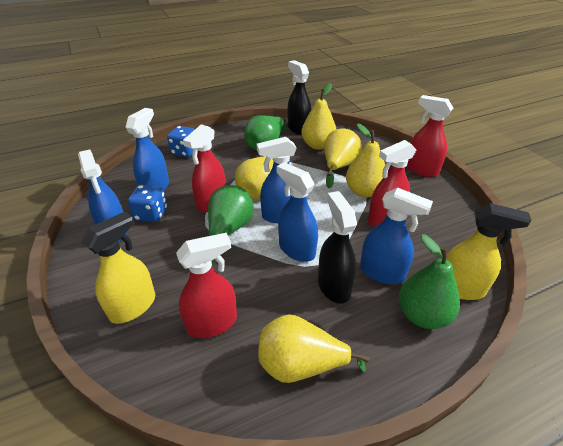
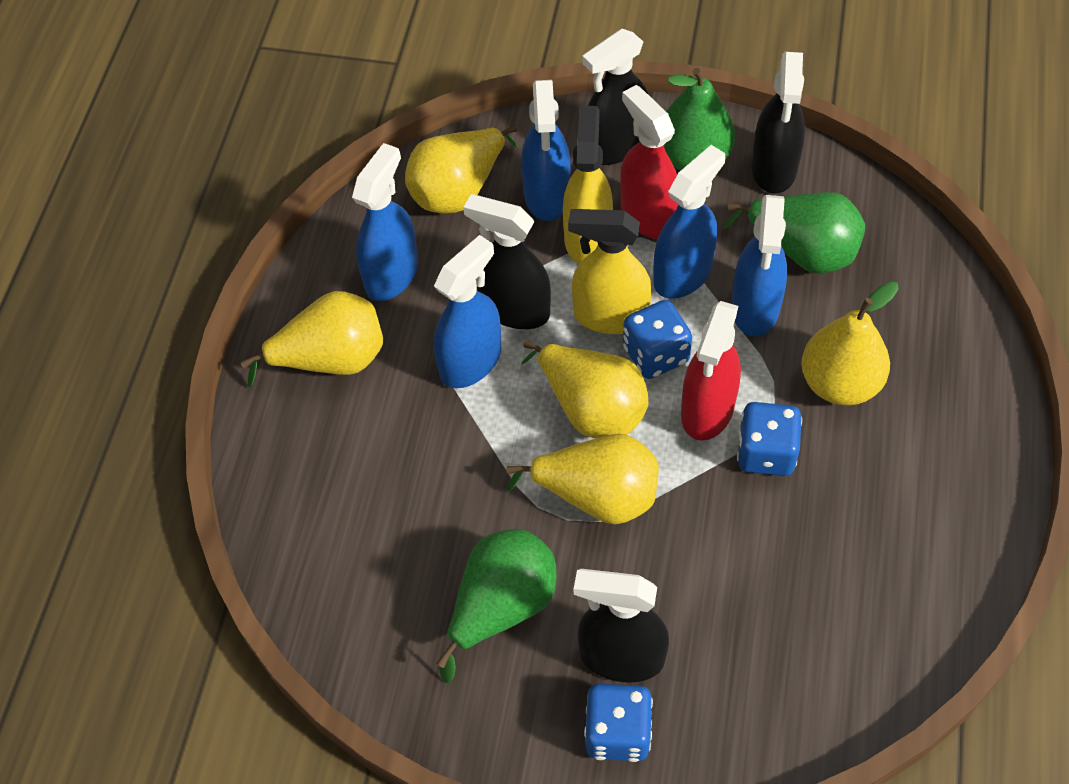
black spray bottle: 2 -> 4
blue dice: 2 -> 3
red spray bottle: 4 -> 2

